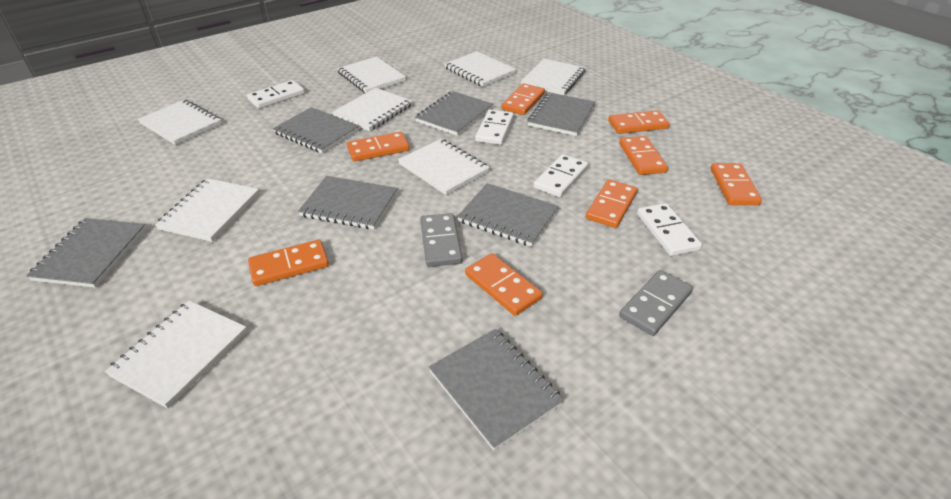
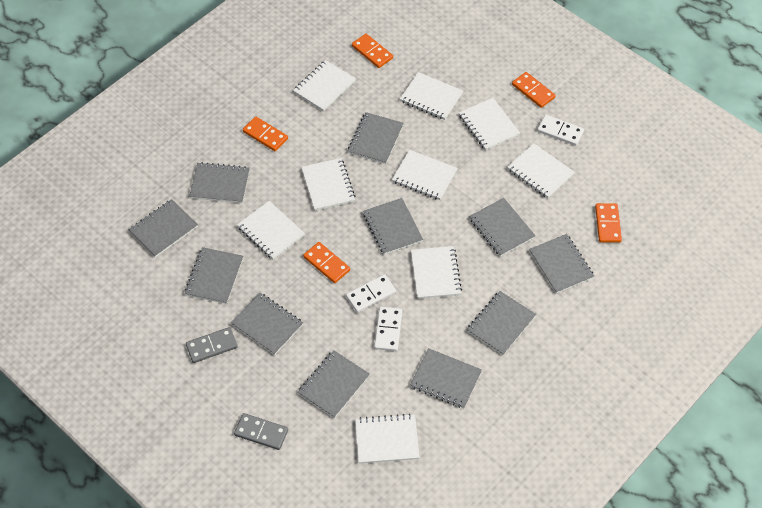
grey notebook: 7 -> 11
orange domino: 8 -> 5
white domino: 4 -> 3
white notebook: 8 -> 9

